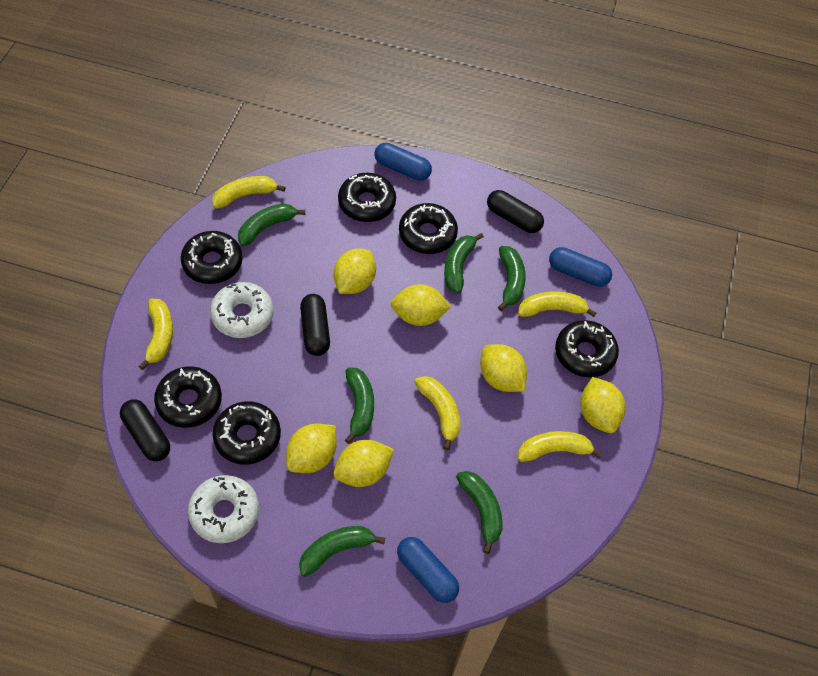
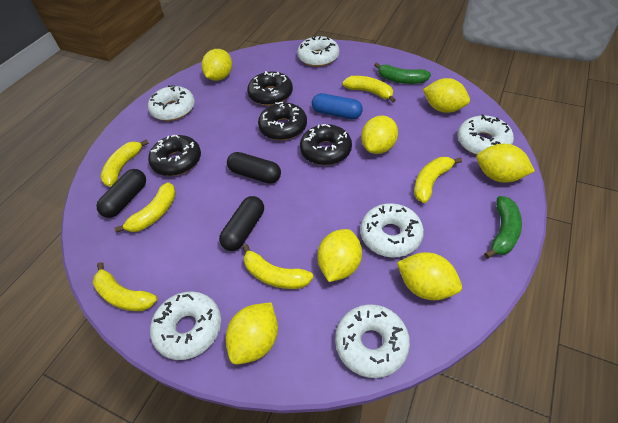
black donut: 6 -> 4
blue capsule: 3 -> 1
green banana: 6 -> 2
white donut: 2 -> 6
yellow banana: 5 -> 6
yellow lemon: 6 -> 7

